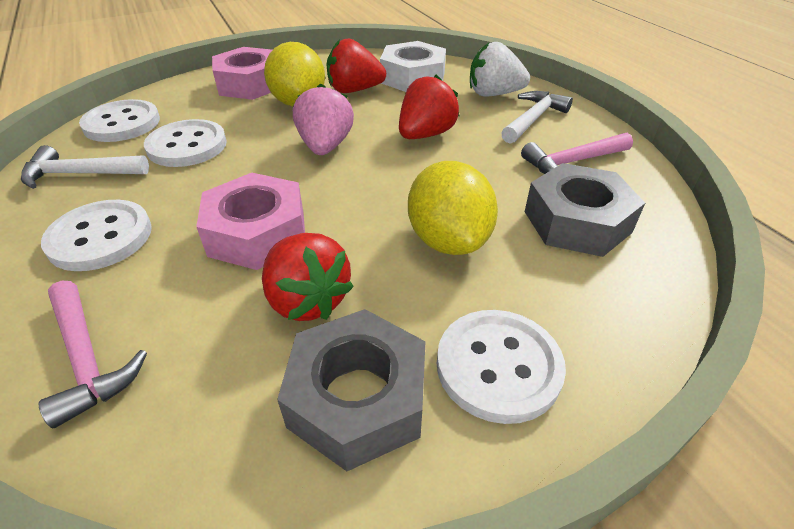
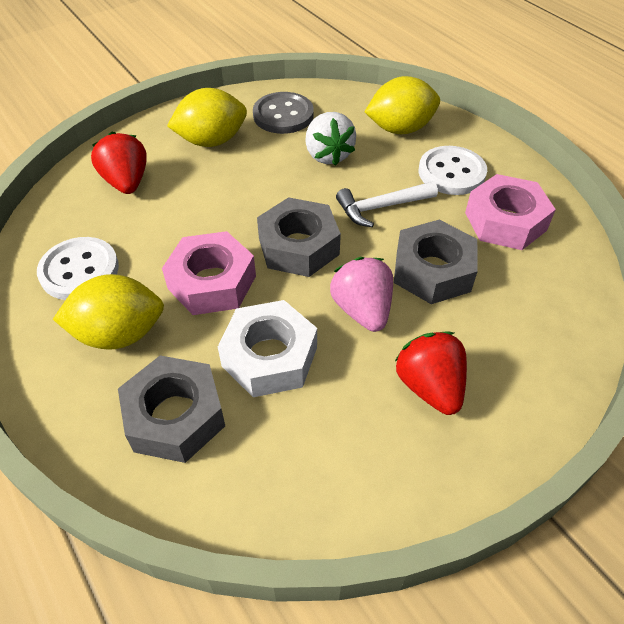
grey button: 0 -> 1
grey nut: 2 -> 3
pink hammer: 2 -> 0
red strawberry: 3 -> 2
white button: 4 -> 2
white hammer: 2 -> 1
yellow lemon: 2 -> 3

